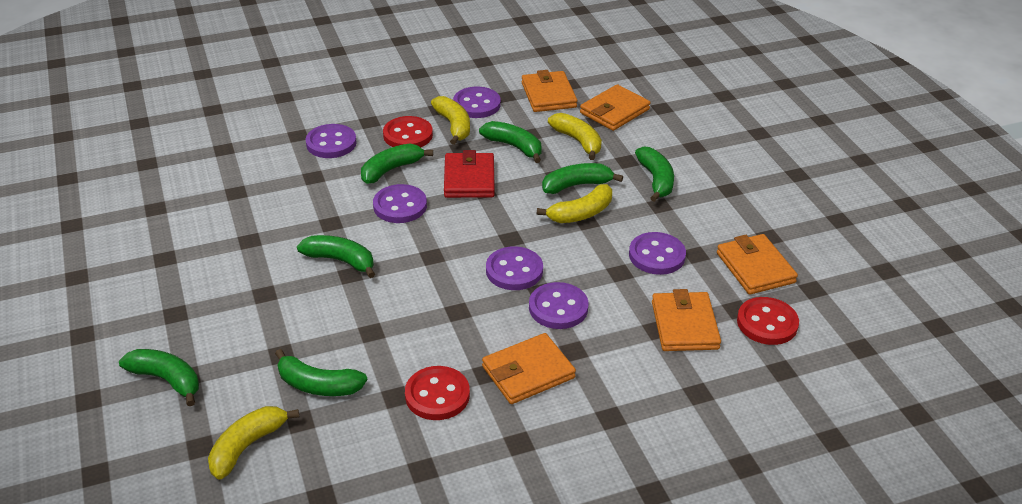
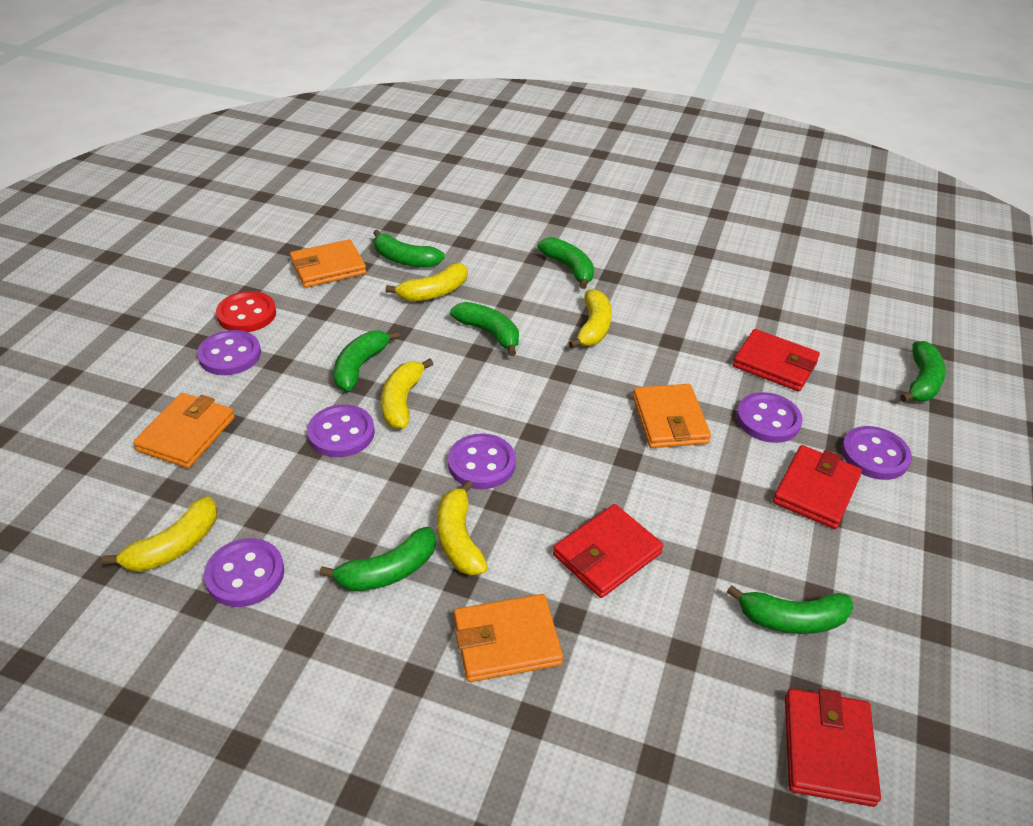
orange wallet: 5 -> 4
red button: 3 -> 1
red wallet: 1 -> 4
yellow banana: 4 -> 5

